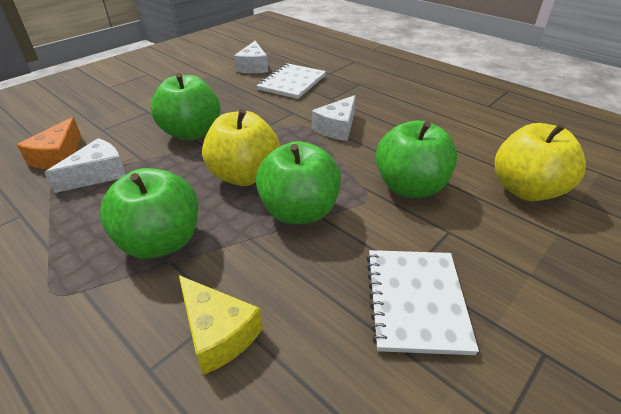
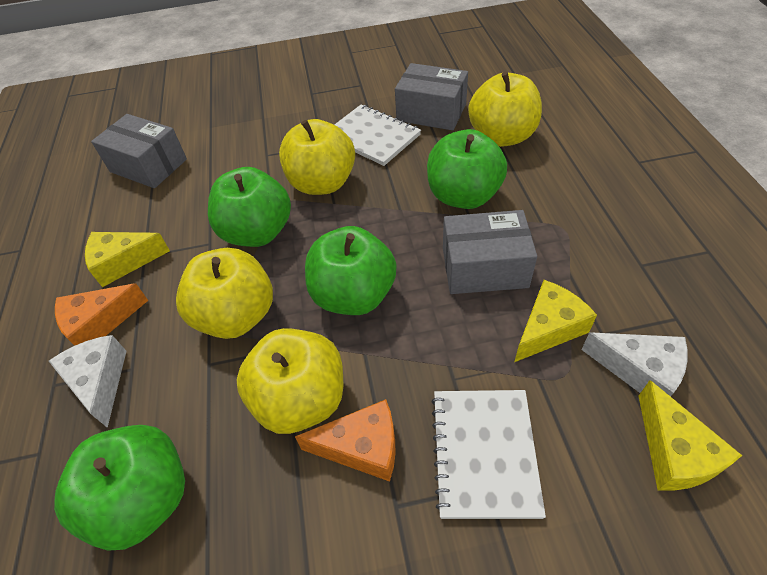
grey box: 0 -> 3
orange cheese: 1 -> 2
white cheese: 3 -> 2
yellow apple: 2 -> 4
yellow cheese: 1 -> 3

